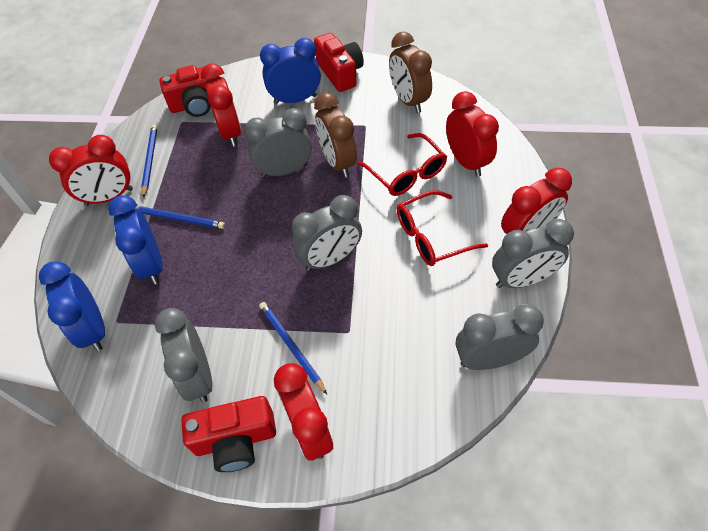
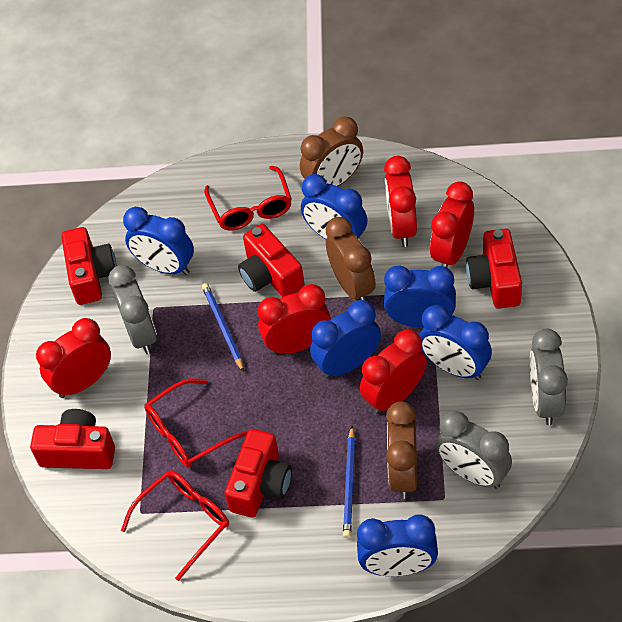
blue clock: 3 -> 6
blue pencil: 3 -> 2
brown clock: 2 -> 3
grey clock: 5 -> 3
red camera: 3 -> 5
red glasses: 2 -> 3

